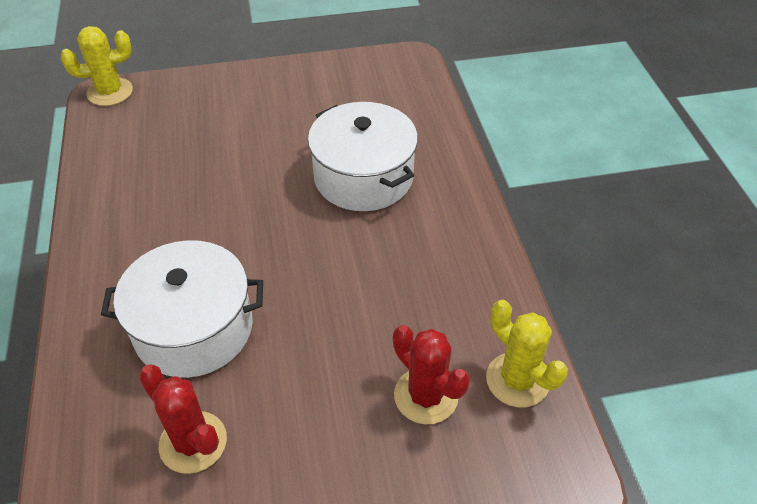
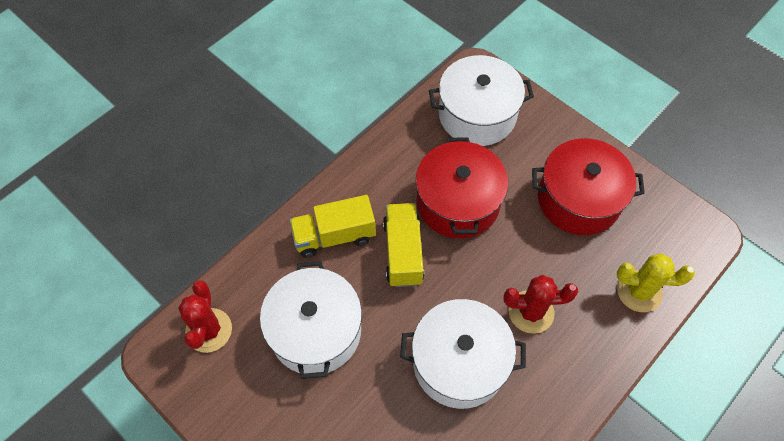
red pot: 0 -> 2
white pot: 2 -> 3
yellow cactus: 2 -> 1
yellow truck: 0 -> 2

